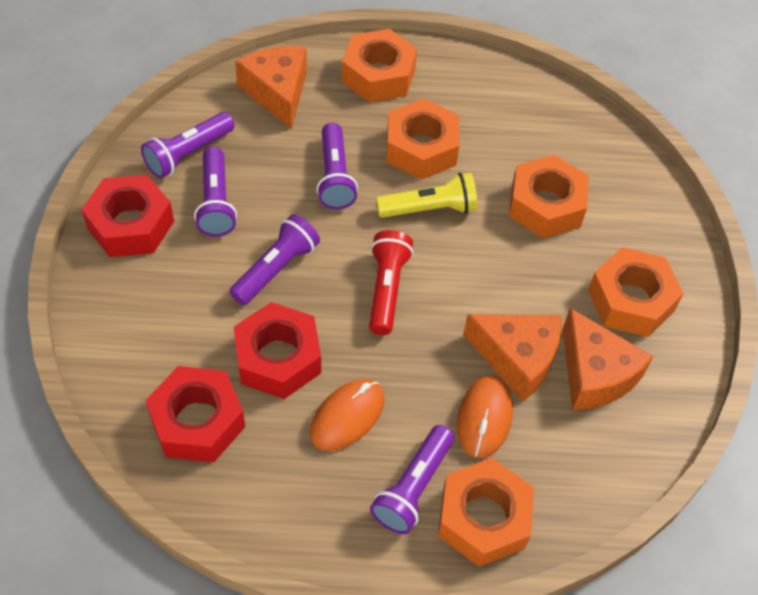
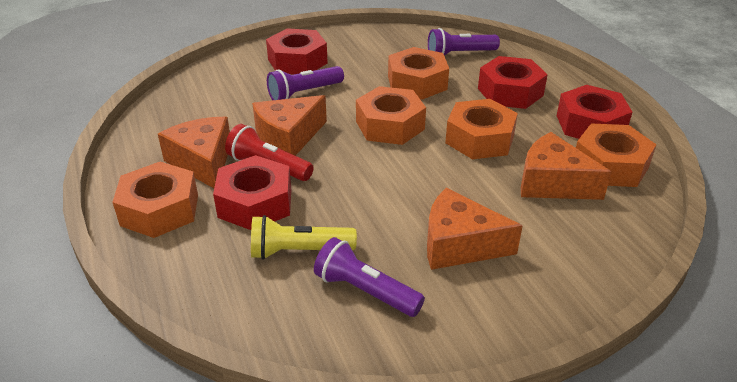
orange cheese: 3 -> 4
orange mouse: 2 -> 0
purple flashlight: 5 -> 3
red nut: 3 -> 4

